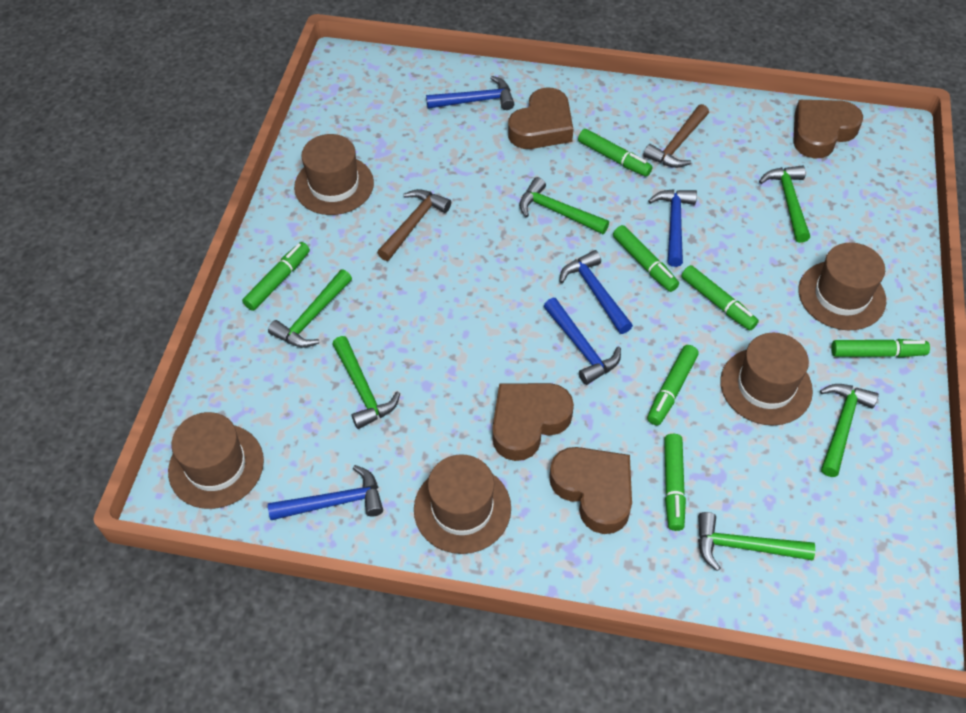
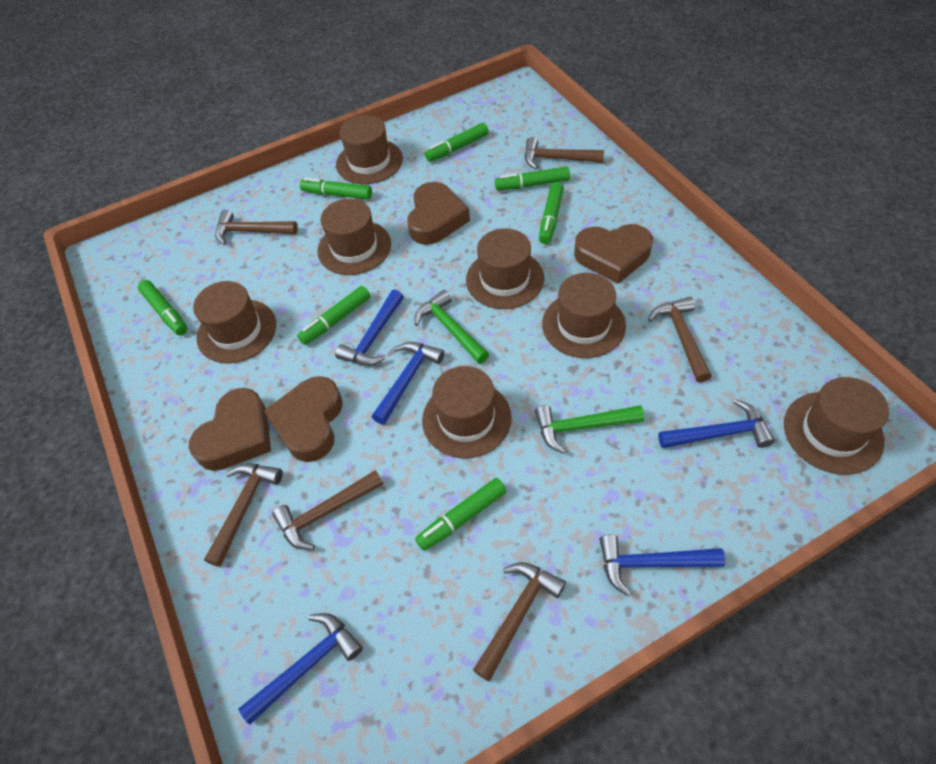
brown hammer: 2 -> 6
brown hat: 5 -> 7
green hammer: 6 -> 2

